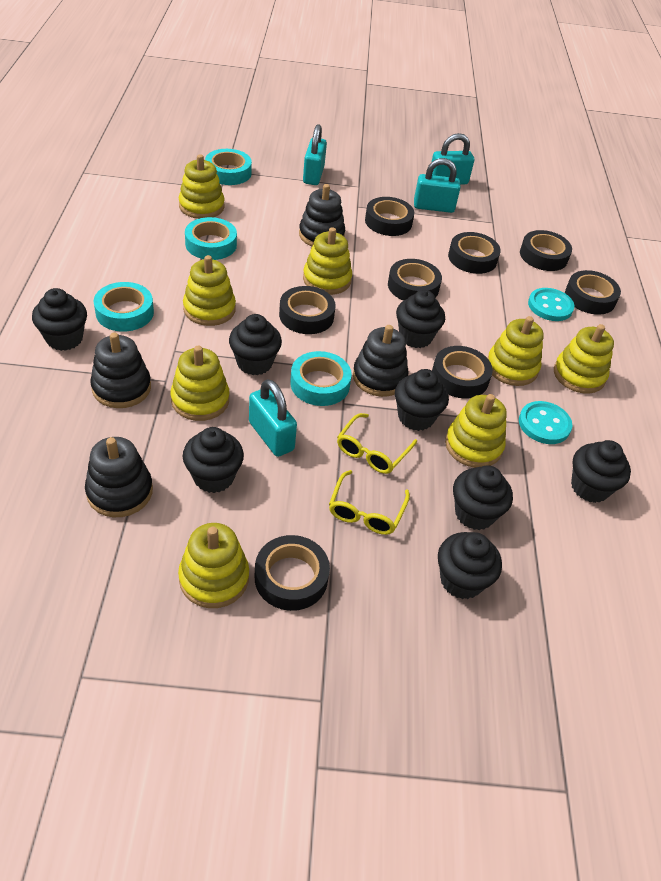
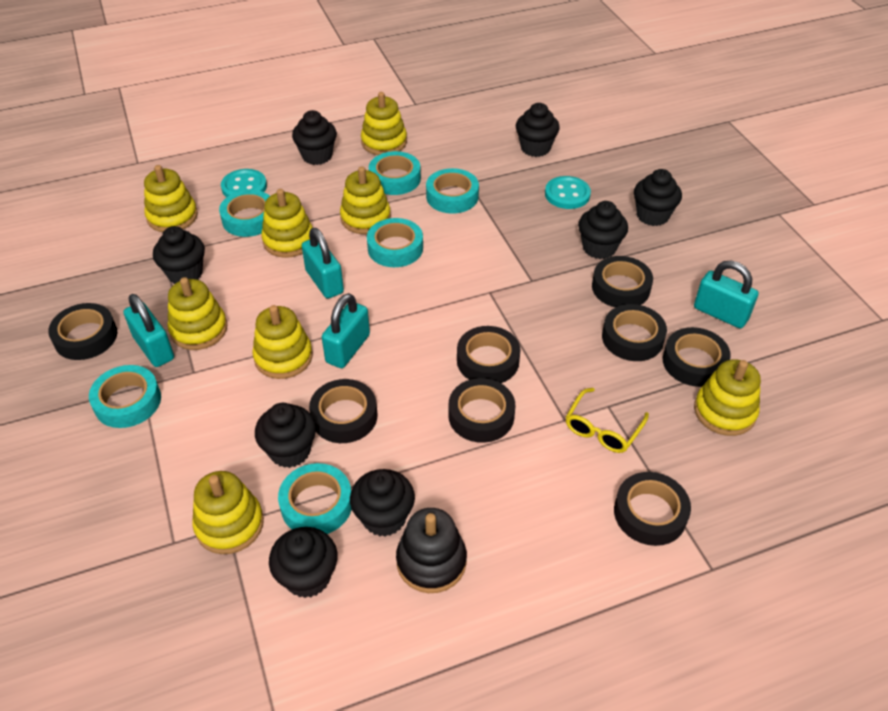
black stacking toy: 4 -> 1
turquoise tape: 4 -> 6
yellow glasses: 2 -> 1

